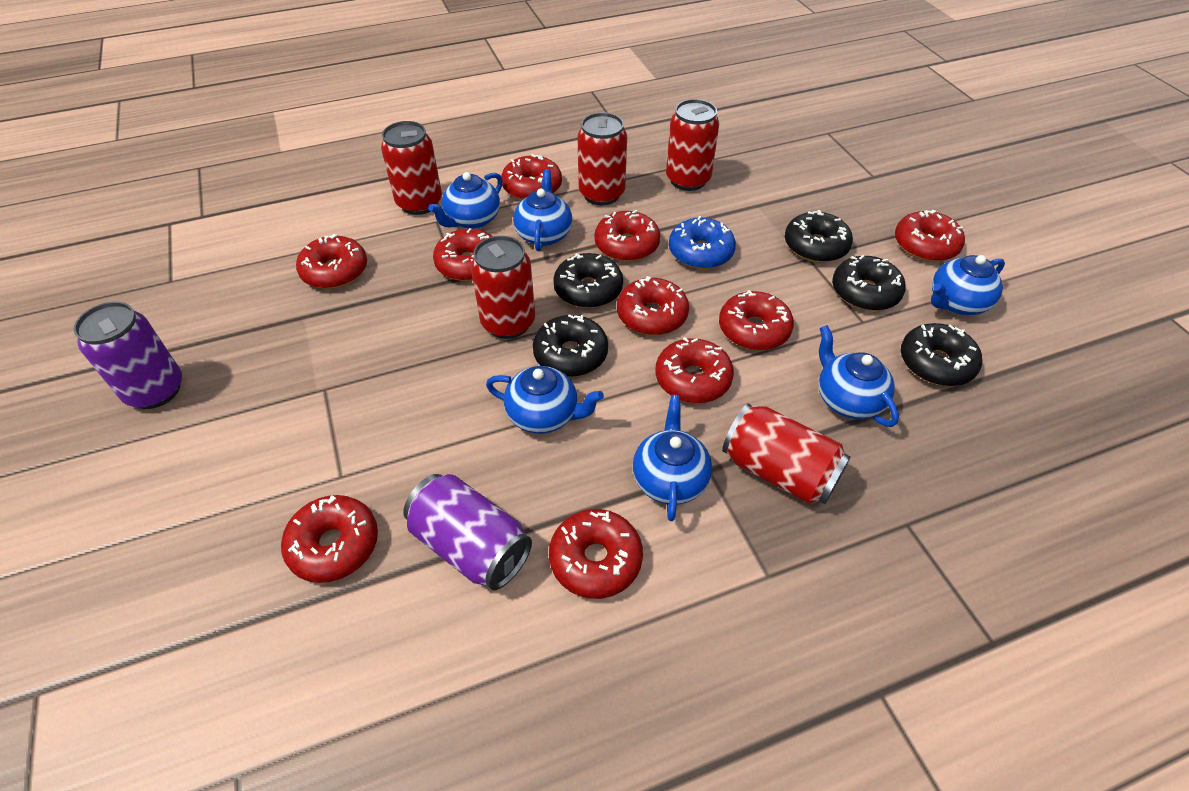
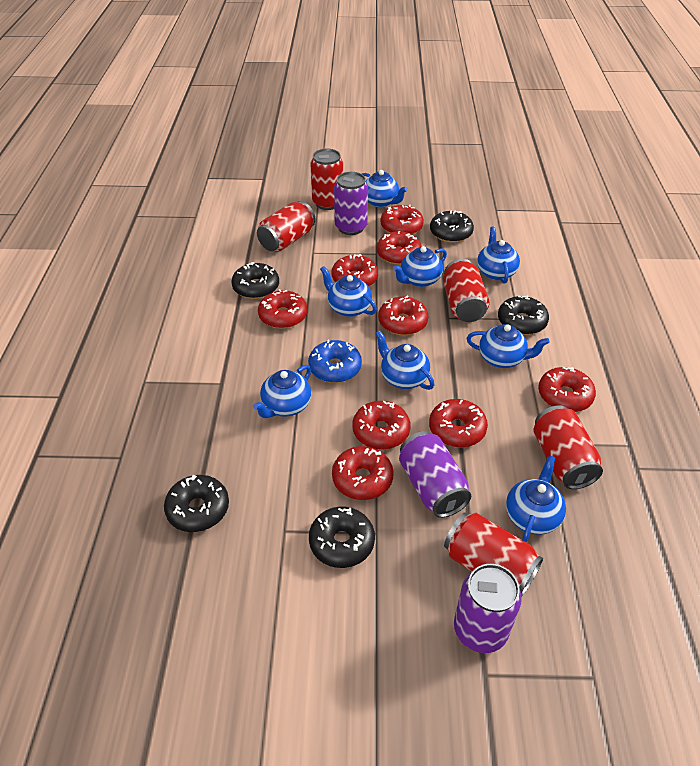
blue teapot: 6 -> 8
purple can: 2 -> 3
red donut: 10 -> 9

